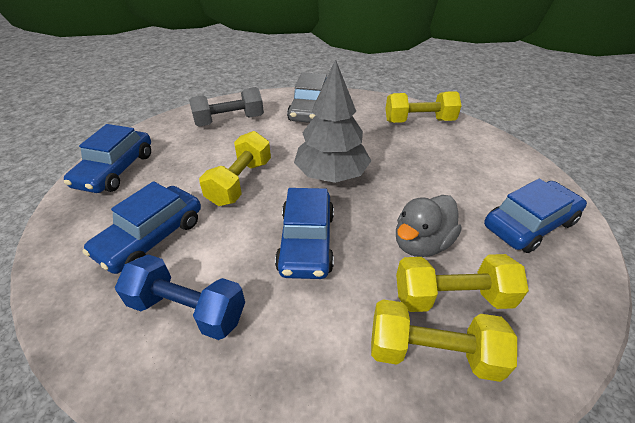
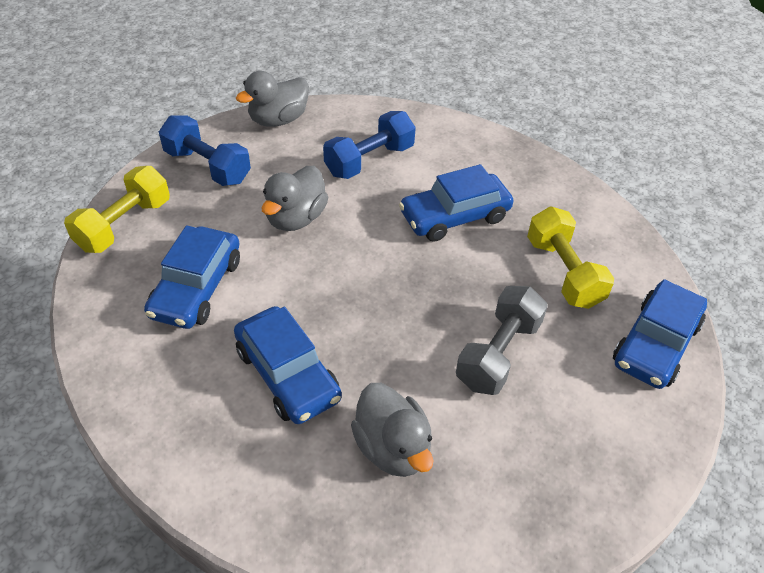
blue dumbbell: 1 -> 2
grey car: 1 -> 0
grey duck: 1 -> 3
grey tree: 1 -> 0
yellow dumbbell: 4 -> 2

